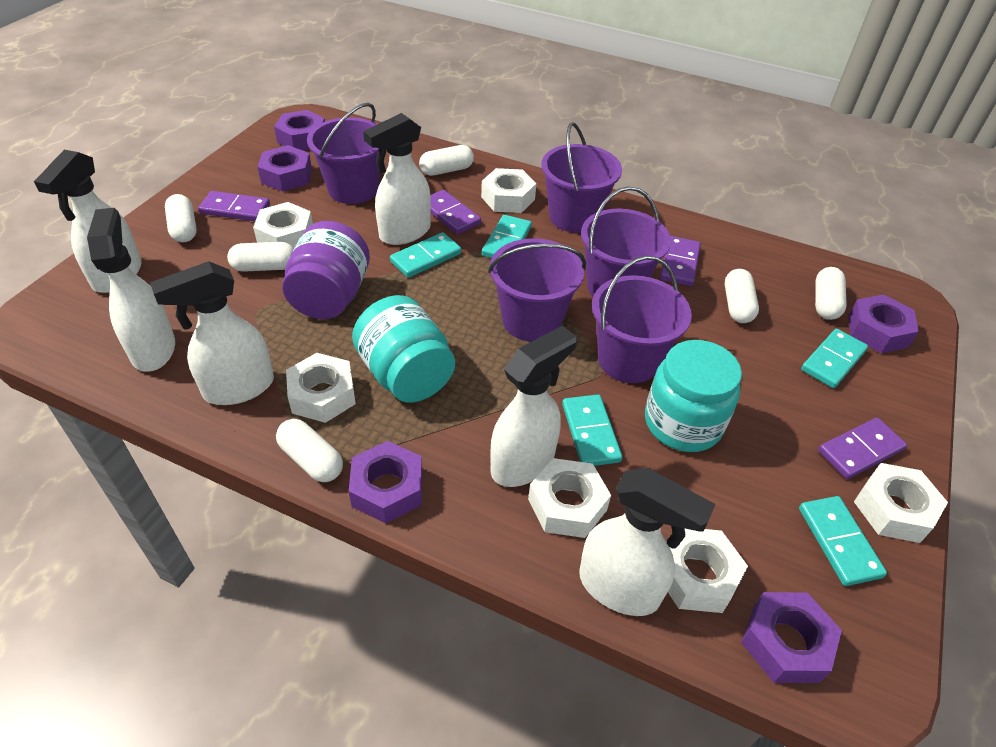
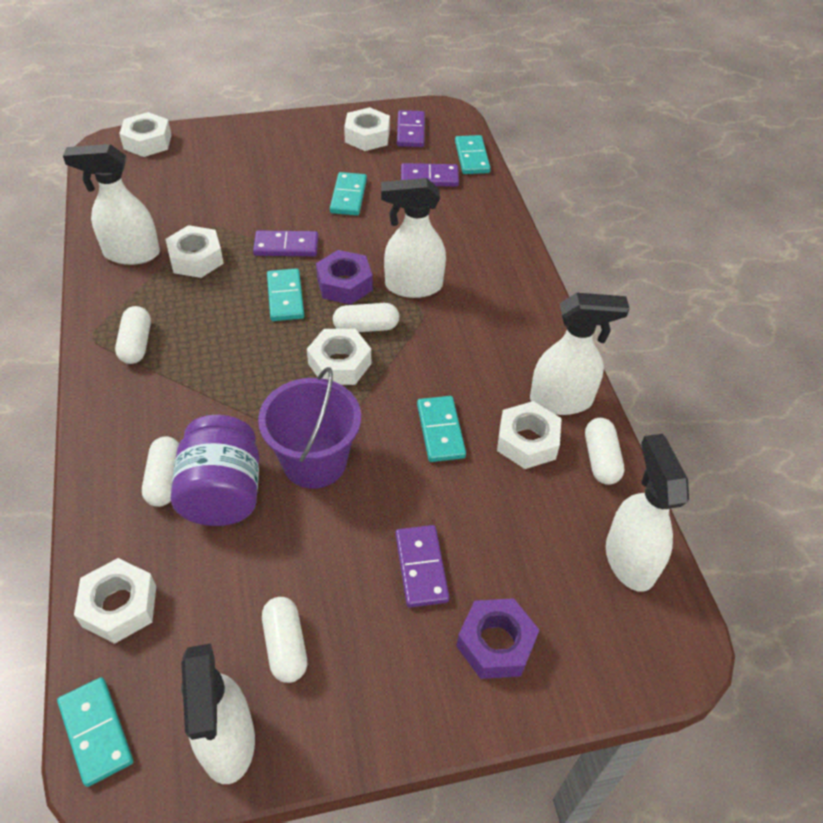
purple bucket: 5 -> 1
purple nut: 5 -> 2
turquoise jar: 2 -> 0
white capsule: 6 -> 5
white spray bottle: 6 -> 5

